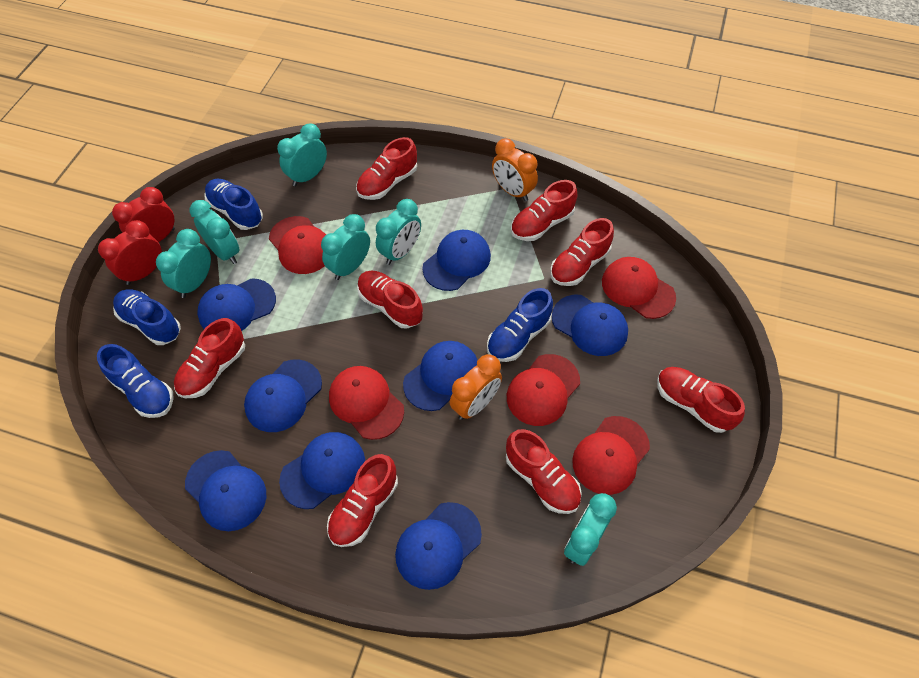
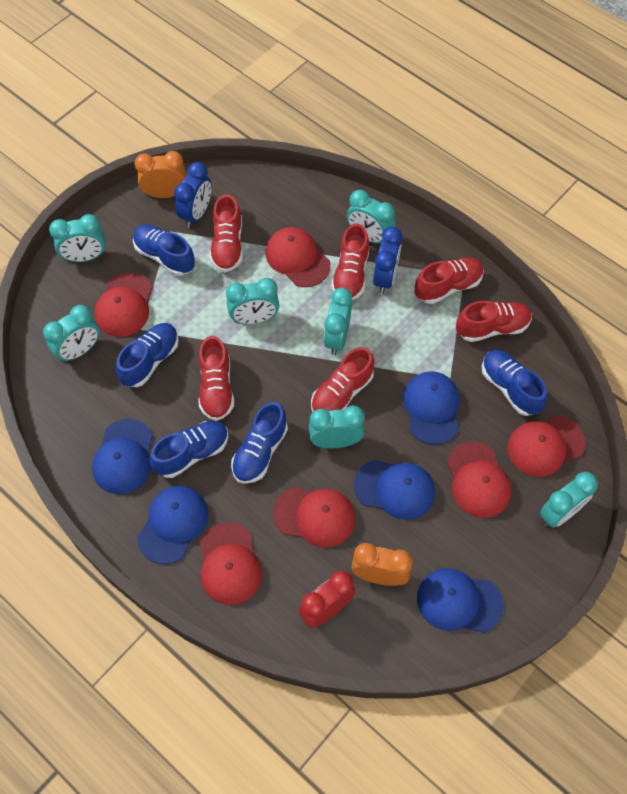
blue cap: 8 -> 5
blue clock: 0 -> 2
blue shoe: 4 -> 5
red cap: 5 -> 6
red clock: 2 -> 1
red shoe: 8 -> 6
turquoise clock: 6 -> 7

